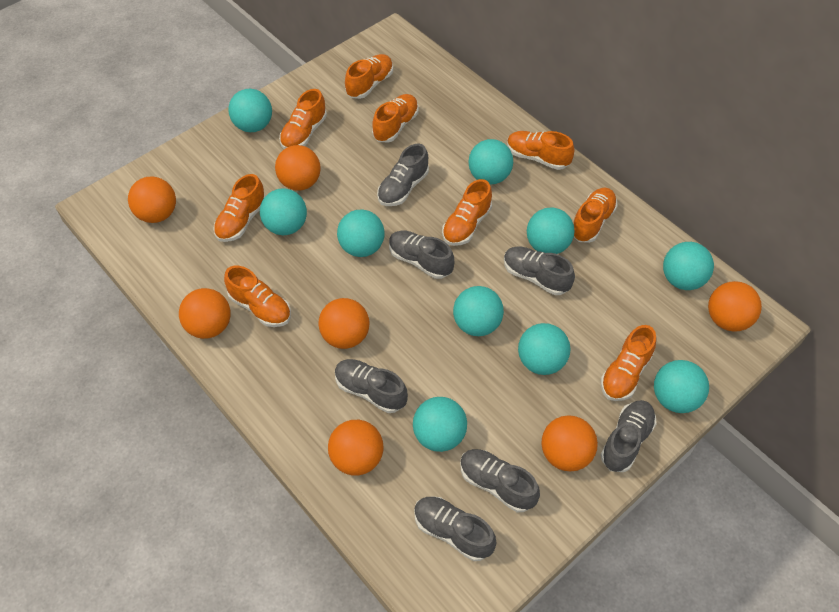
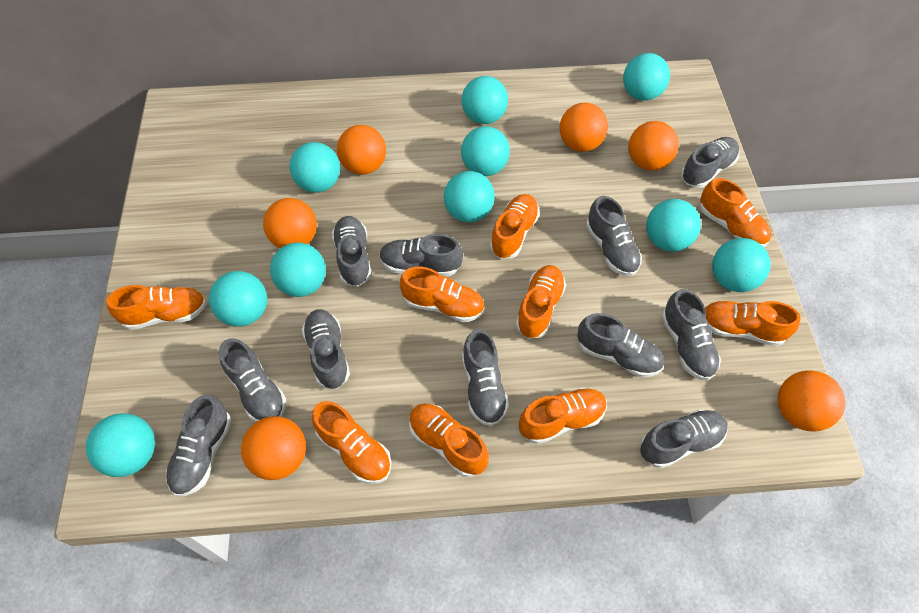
grey shoe: 7 -> 11
orange ball: 7 -> 6

